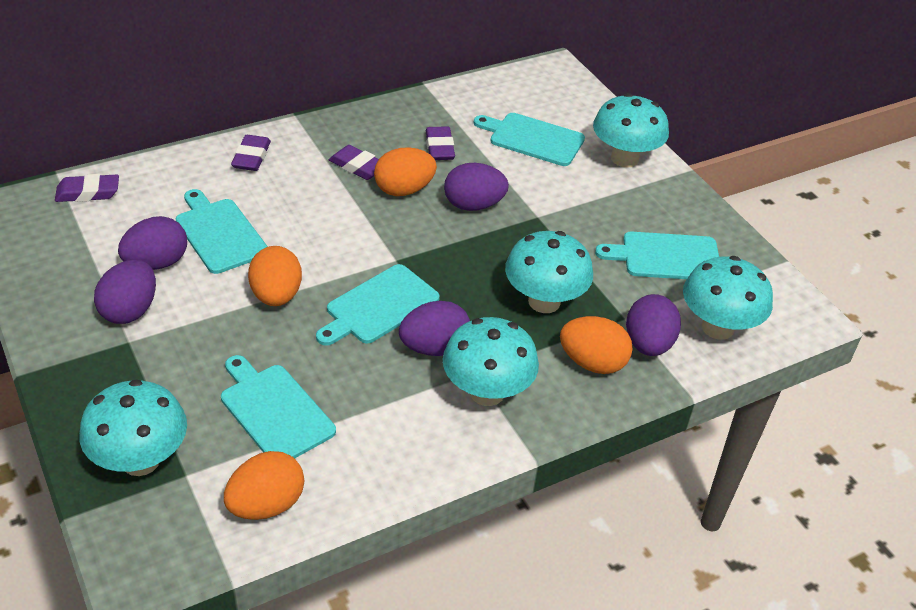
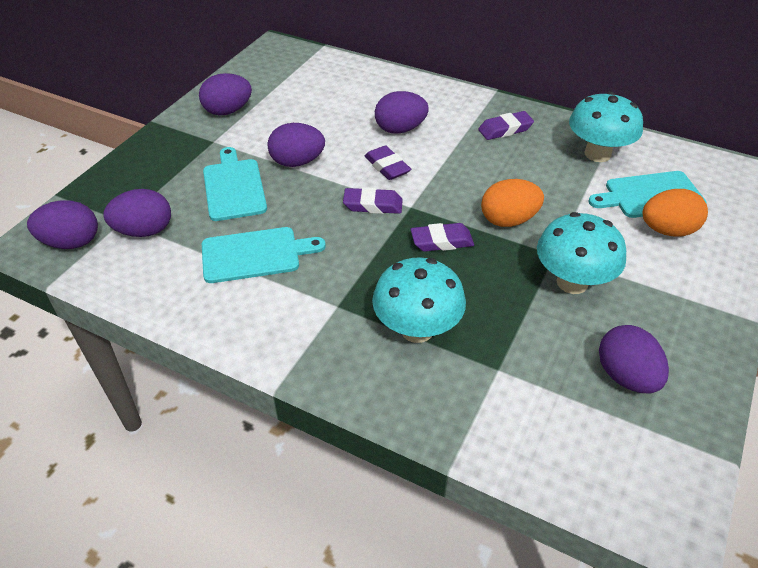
orange egg: 4 -> 2
purple egg: 5 -> 6
turquoise cutting board: 5 -> 3
turquoise mushroom: 5 -> 3

